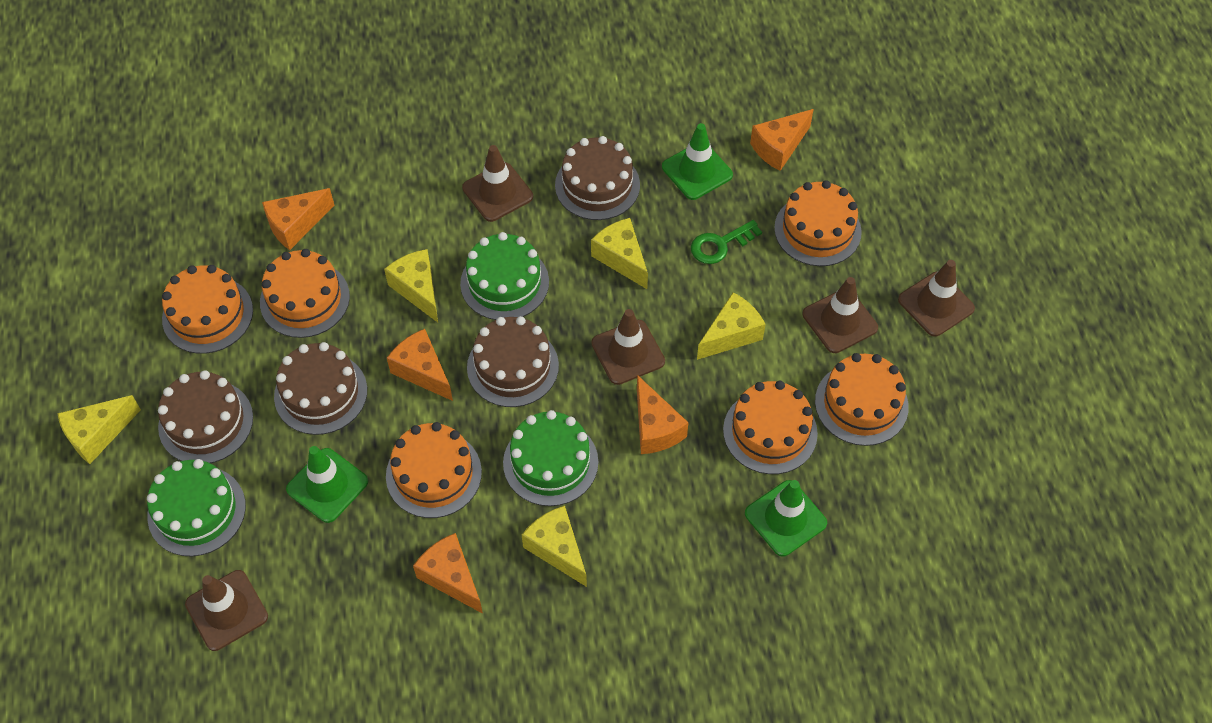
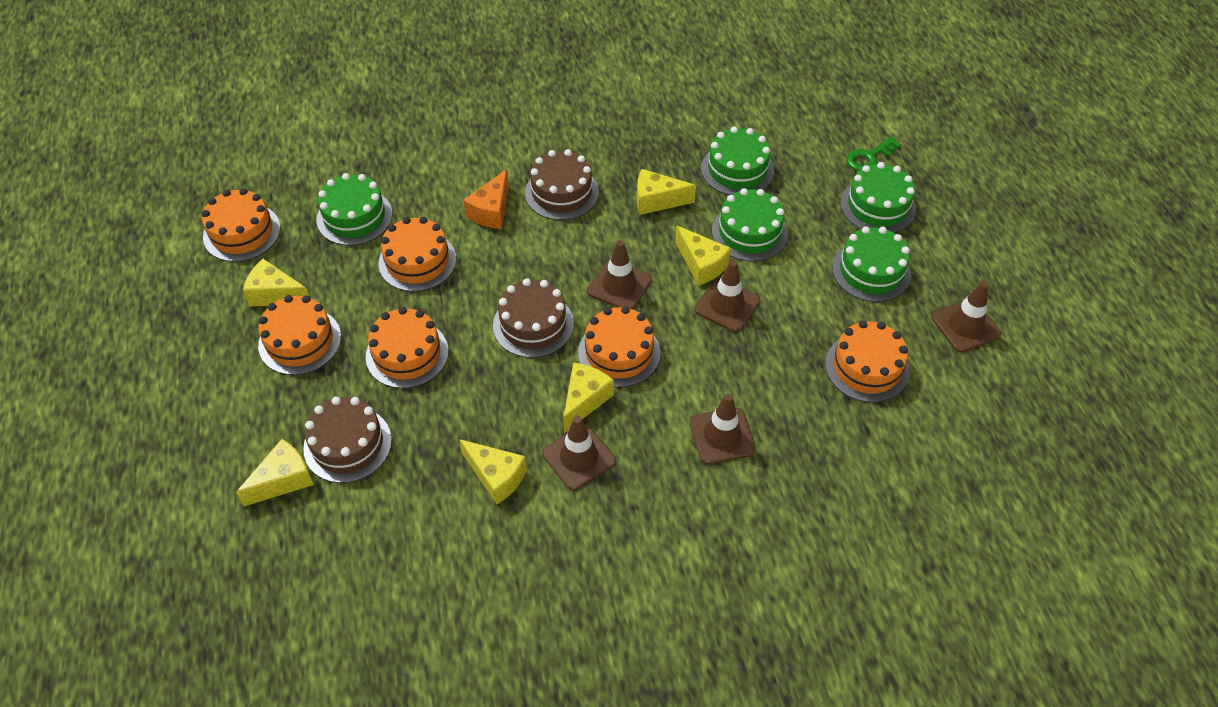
brown cake: 4 -> 3
green cake: 3 -> 5
green traffic cone: 3 -> 0
orange cheese: 5 -> 1
yellow cheese: 5 -> 6

